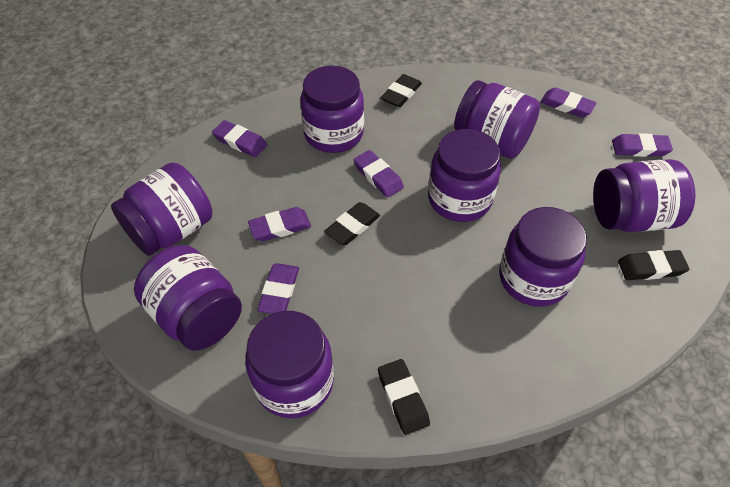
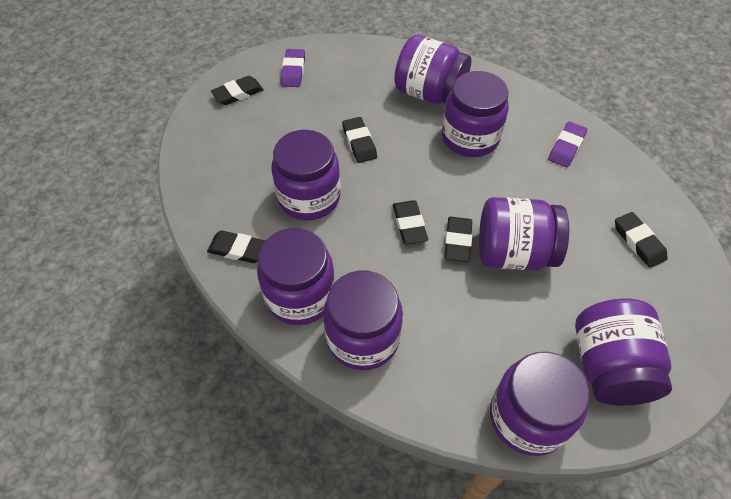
black eraser: 4 -> 6
purple eraser: 6 -> 2

